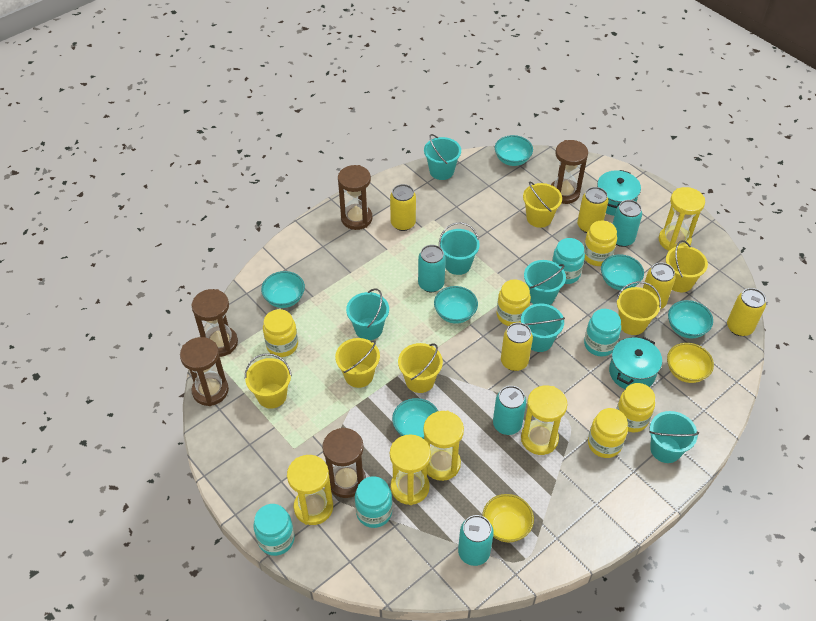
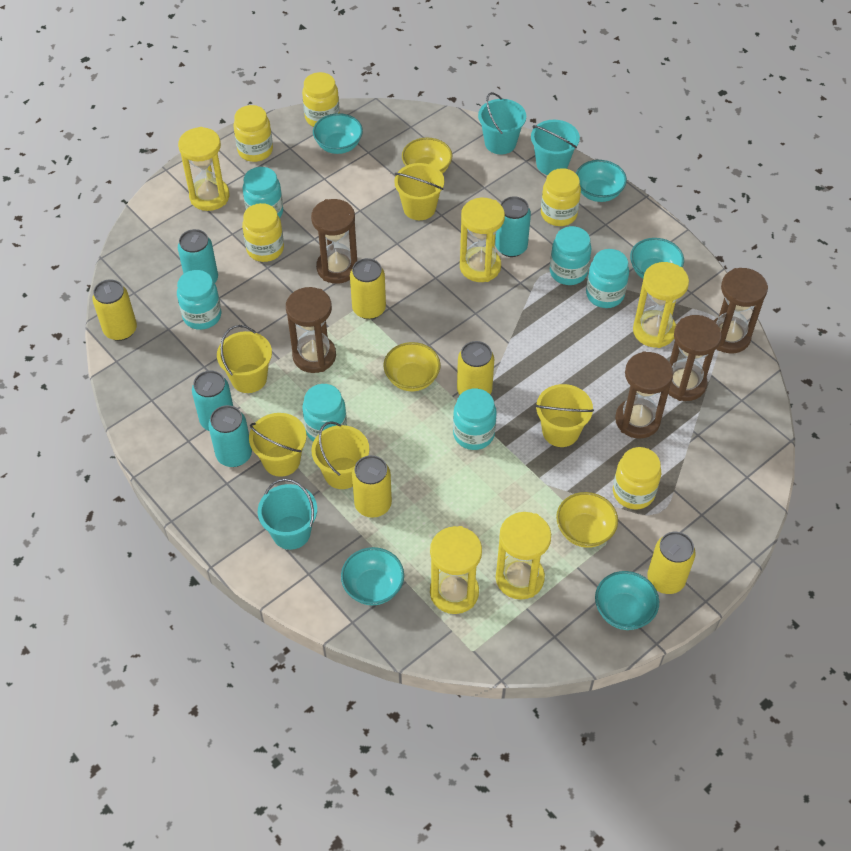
turquoise bowl: 6 -> 5
turquoise bucket: 6 -> 3
turquoise jar: 4 -> 6
turquoise pot: 2 -> 0
yellow bowl: 2 -> 3
yellow bucket: 6 -> 5

